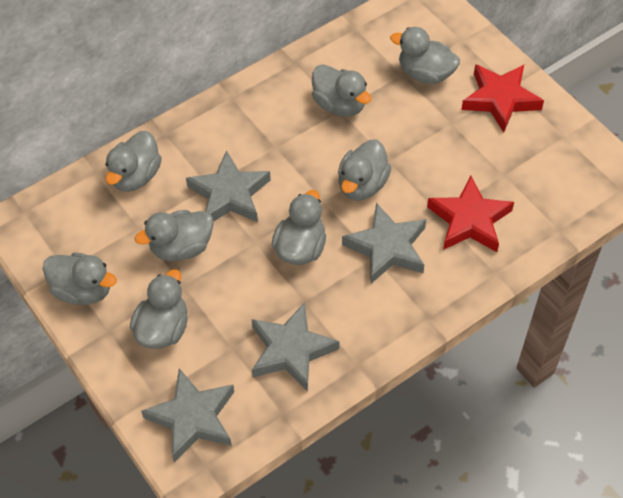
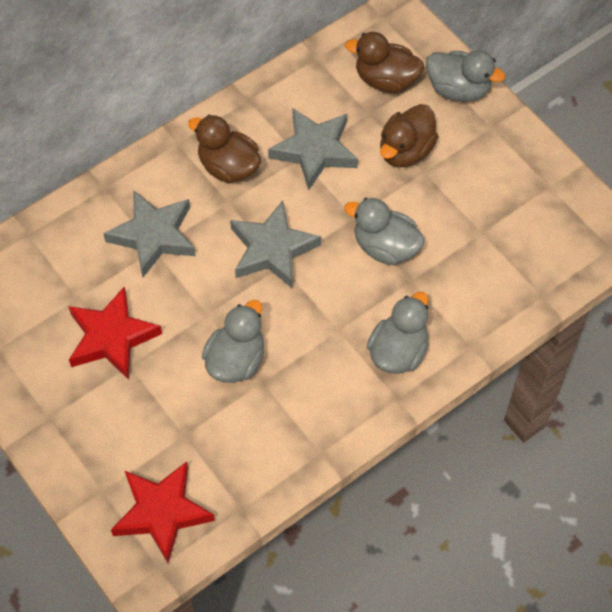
brown duck: 0 -> 3
grey duck: 8 -> 4
grey star: 4 -> 3

